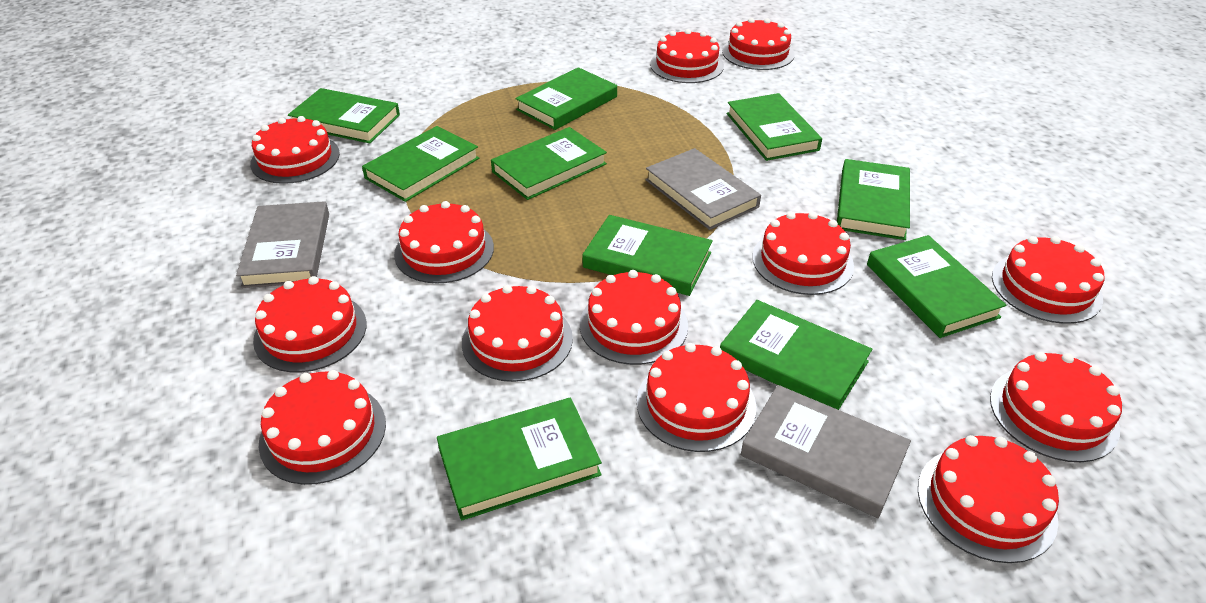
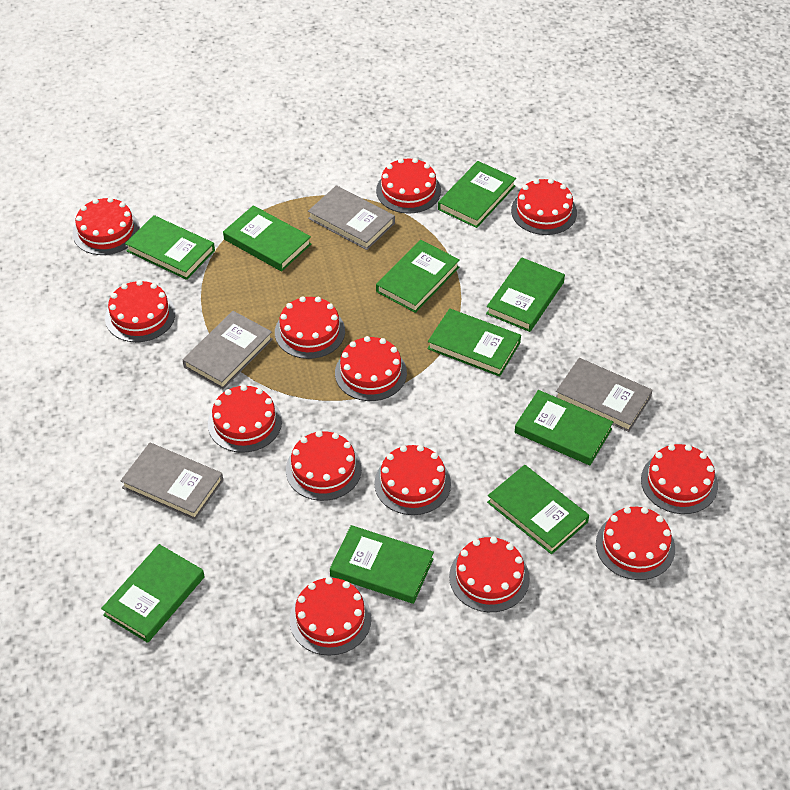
grey book: 3 -> 4

